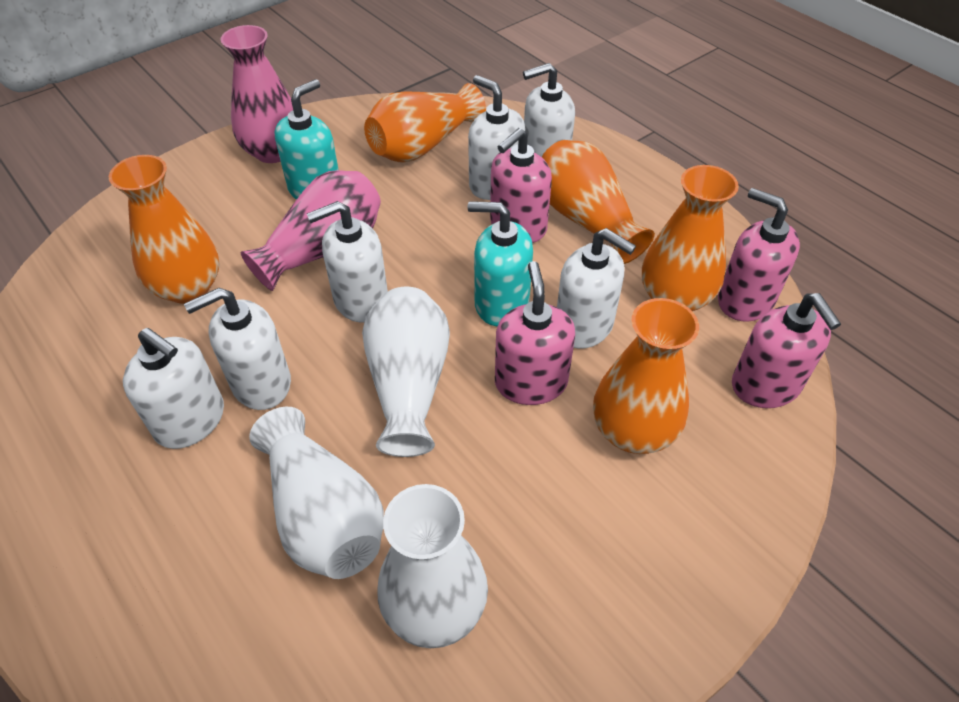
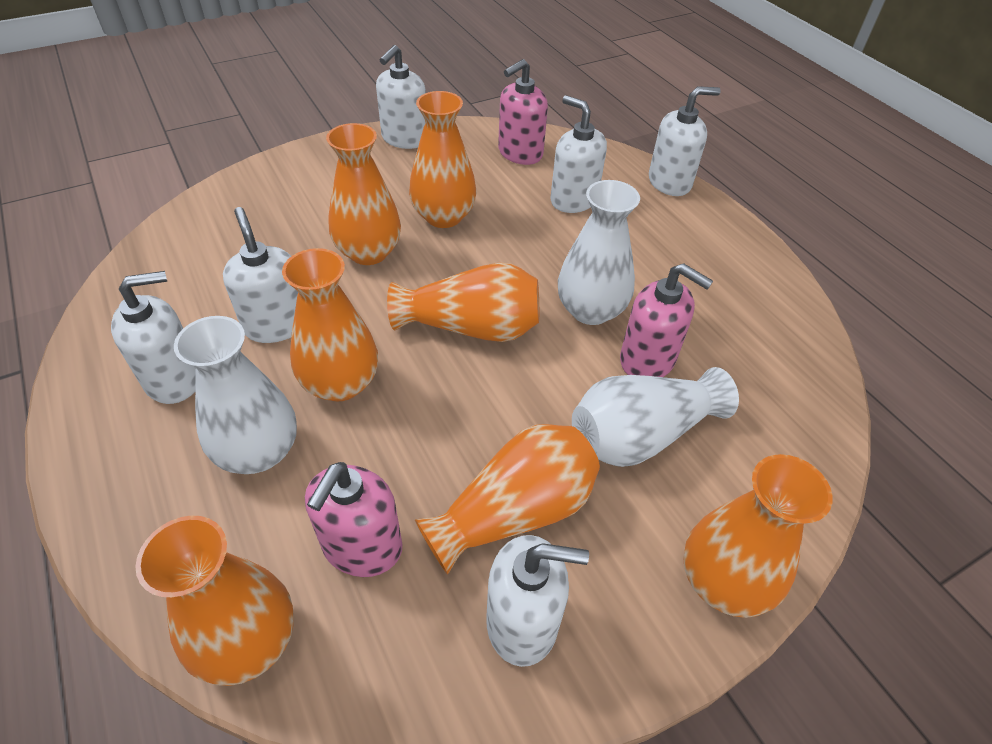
orange vase: 5 -> 7
pink soap dispenser: 4 -> 3
pink vase: 2 -> 0
turquoise soap dispenser: 2 -> 0

